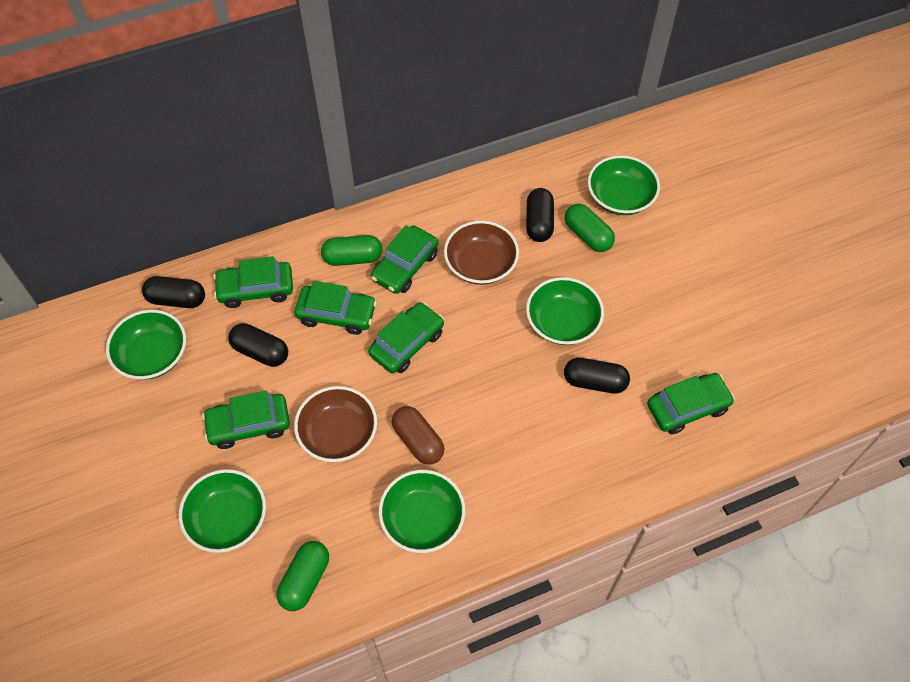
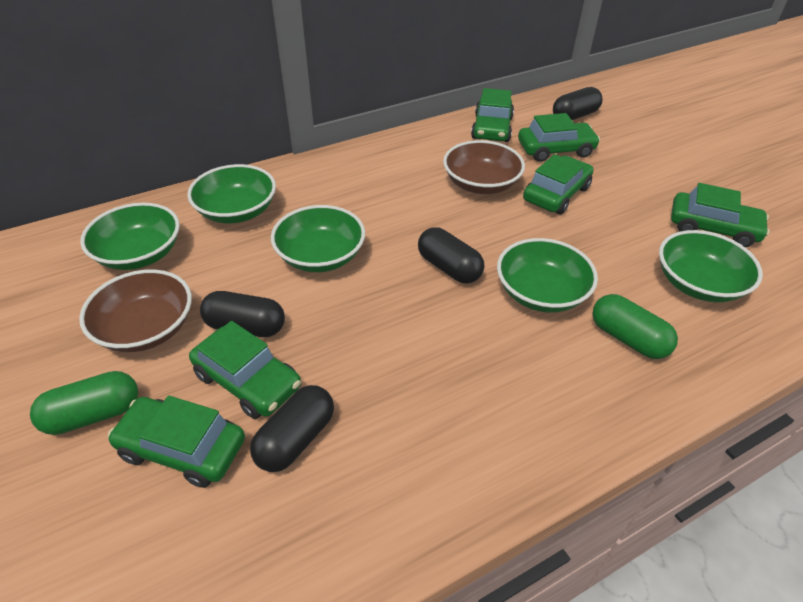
brown capsule: 1 -> 0
green capsule: 3 -> 2

